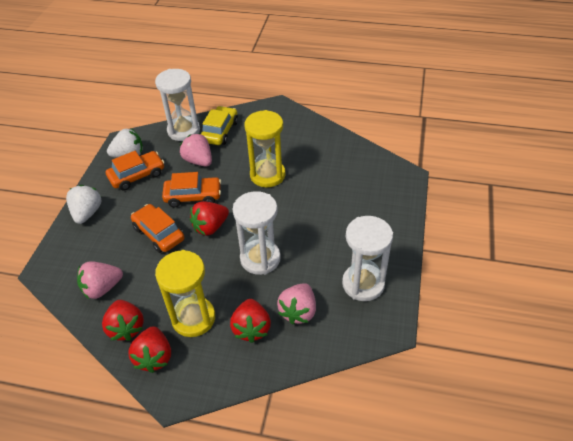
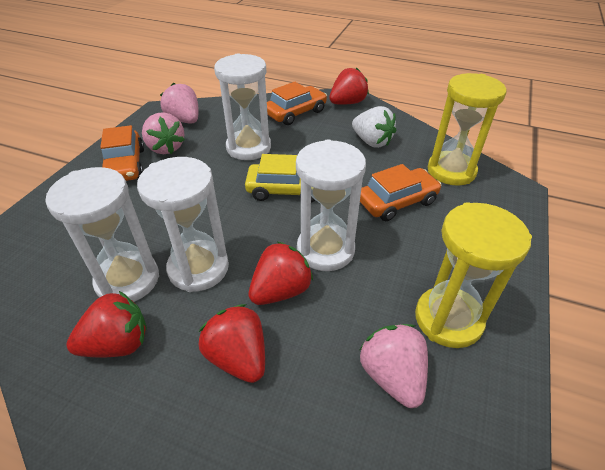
white hourglass: 3 -> 4
white strawberry: 2 -> 1

